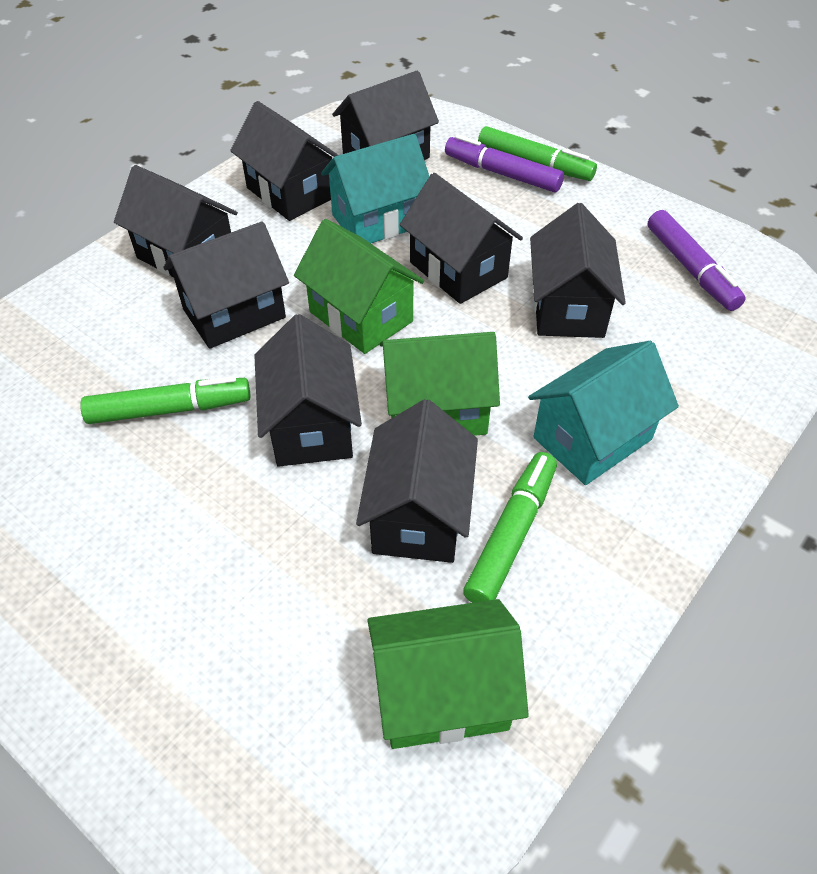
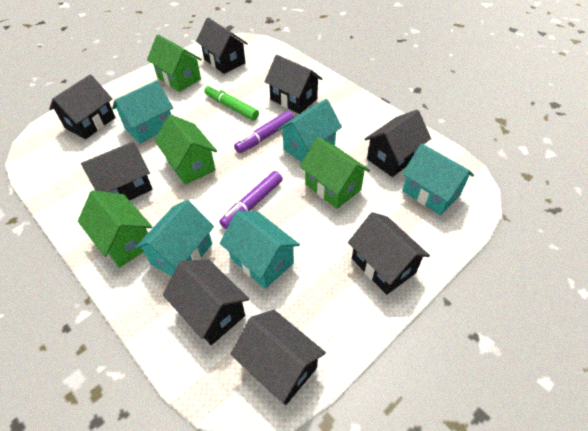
green house: 3 -> 4
green marker: 3 -> 1
turquoise house: 2 -> 5

